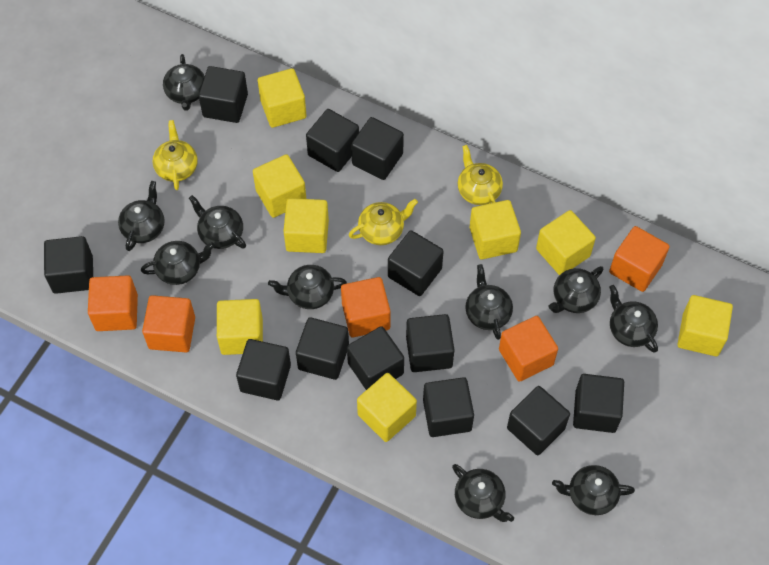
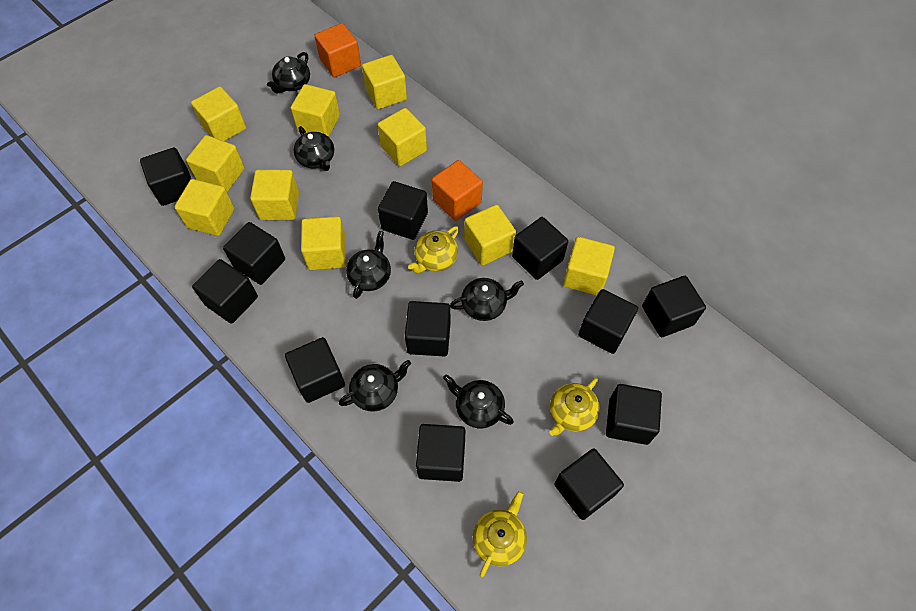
black teapot: 10 -> 6
orange cube: 5 -> 2
yellow cube: 8 -> 10

